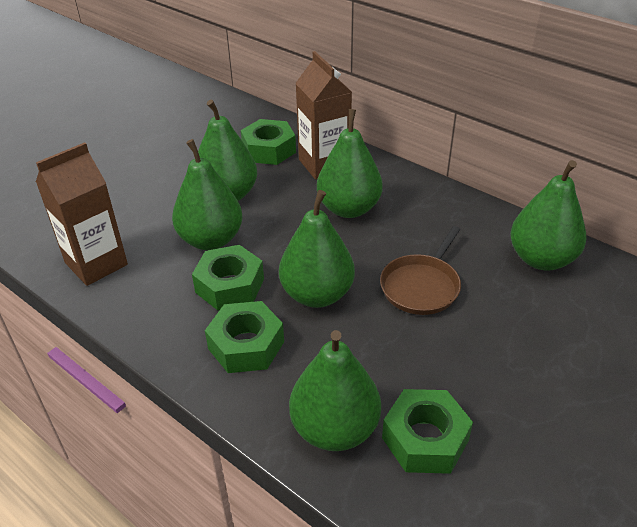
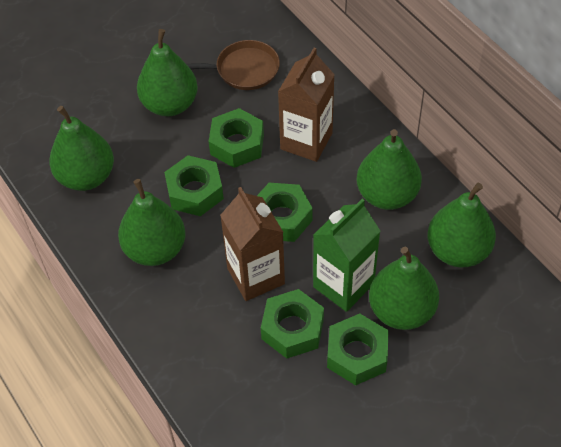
green carton: 0 -> 1
green nut: 4 -> 5

